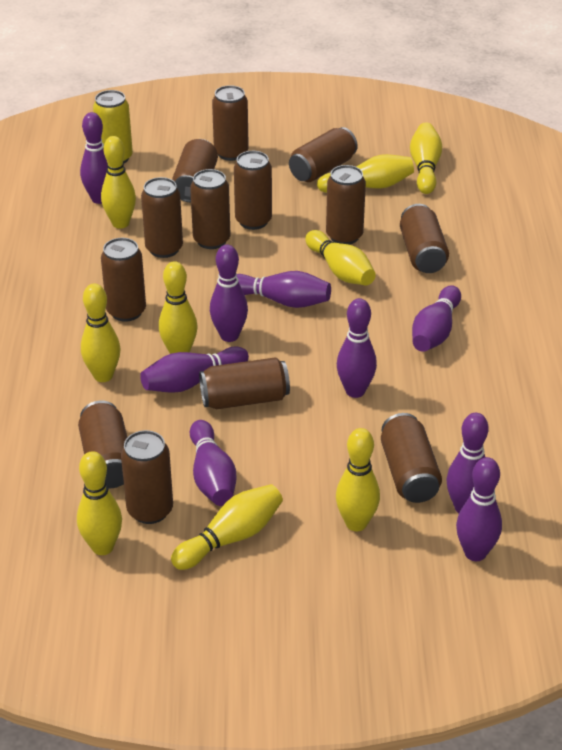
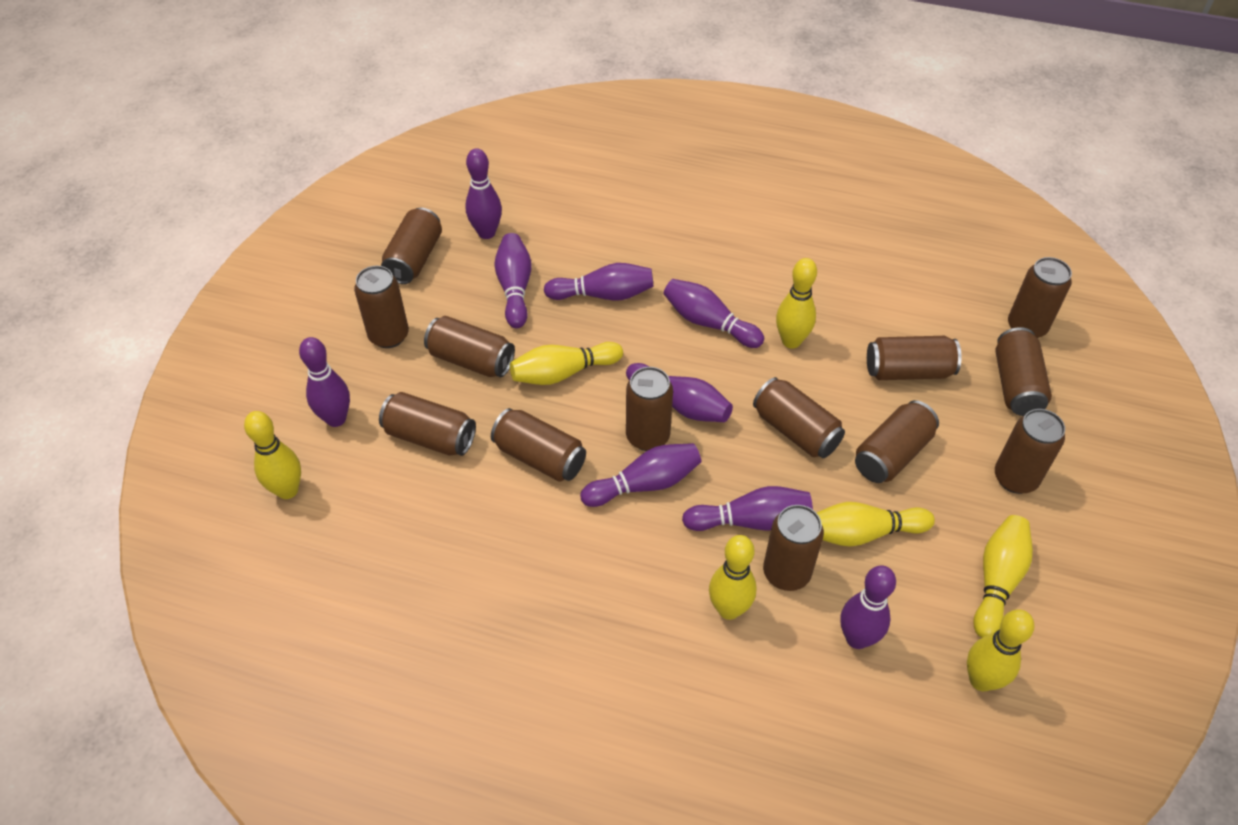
yellow bowling pin: 9 -> 7
yellow can: 1 -> 0

